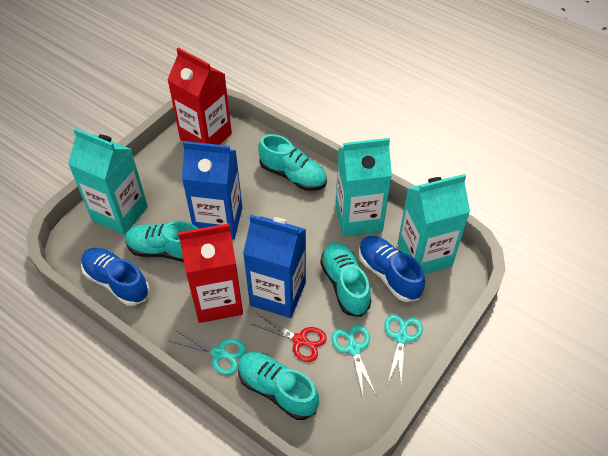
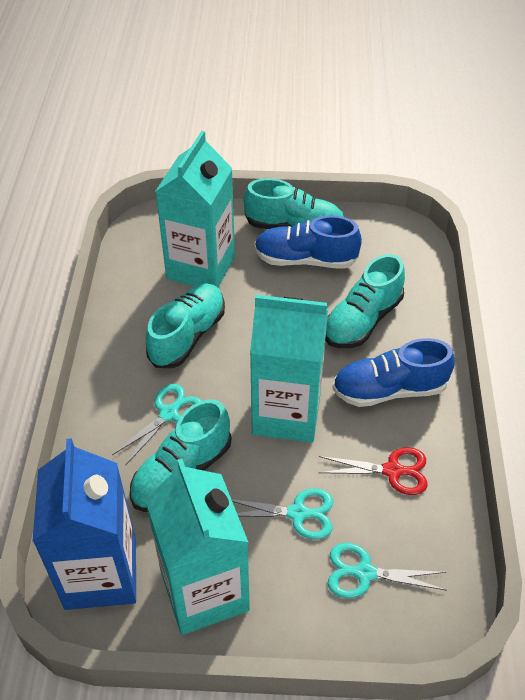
blue carton: 2 -> 1
red carton: 2 -> 0

